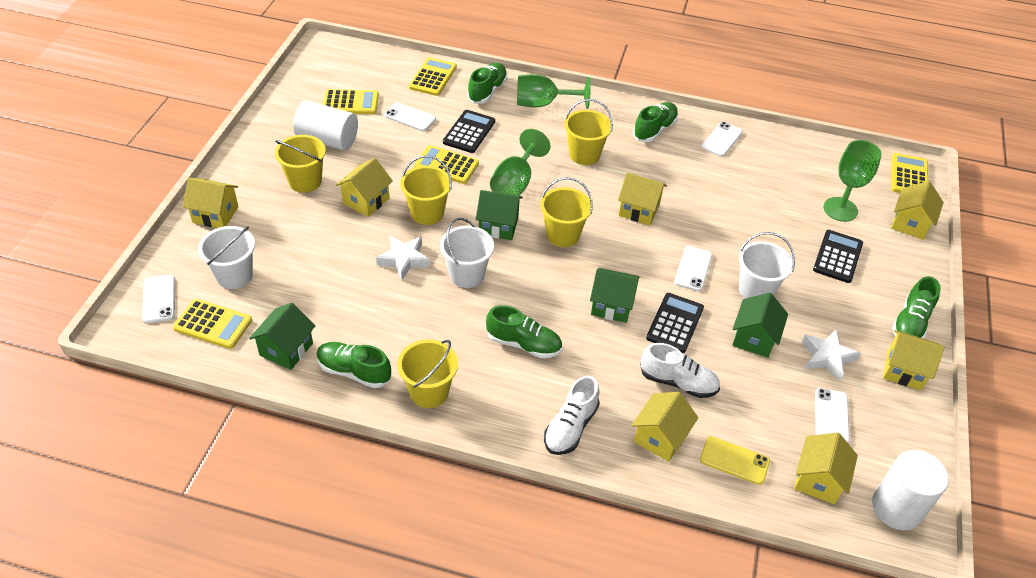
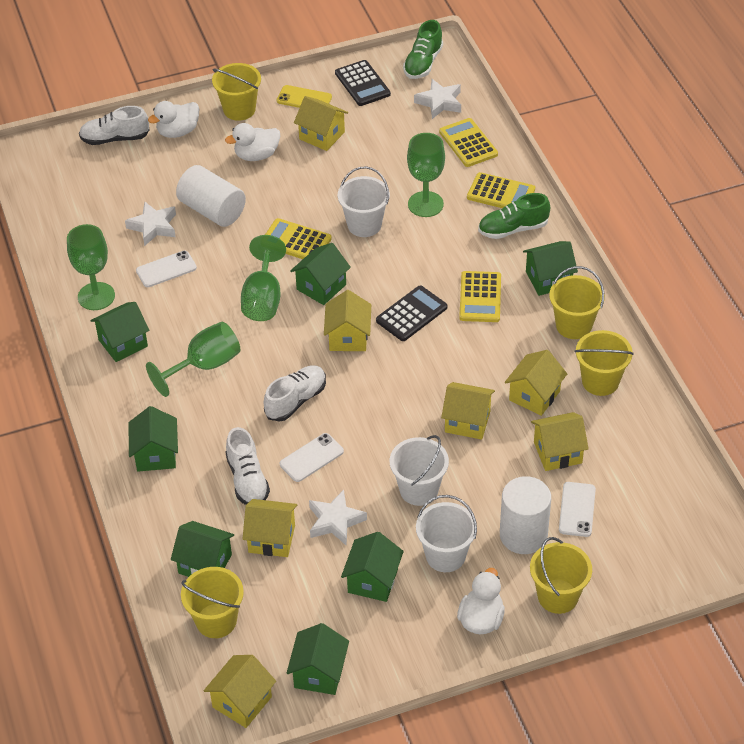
black calculator: 3 -> 2
green goblet: 3 -> 4
green house: 4 -> 7
green shoe: 5 -> 2
white duck: 0 -> 3
white phone: 5 -> 3
white shoe: 2 -> 3
white star: 2 -> 3
yellow calculator: 5 -> 4

